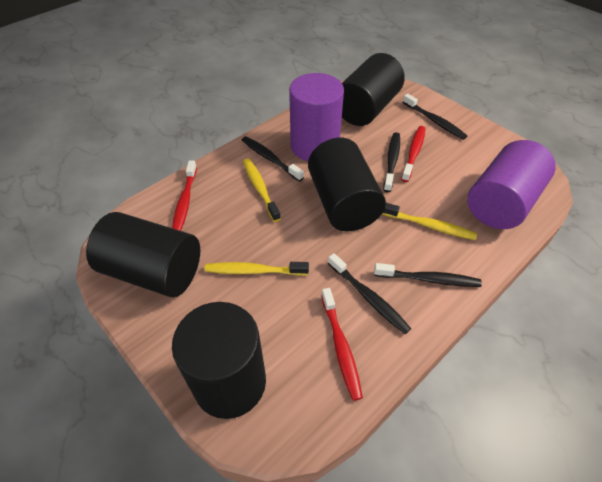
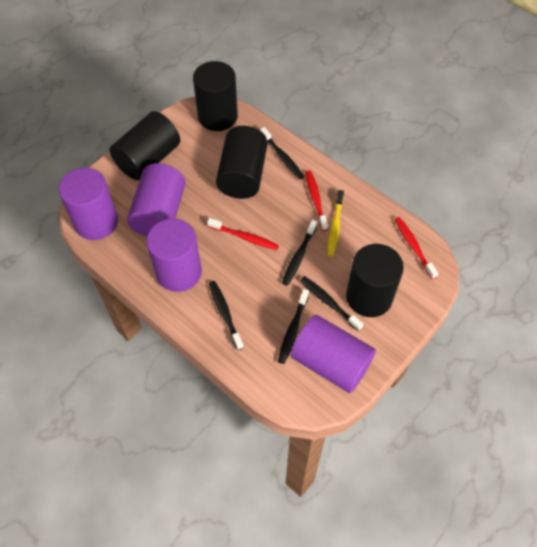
purple cylinder: 2 -> 4
yellow toothbrush: 3 -> 1

